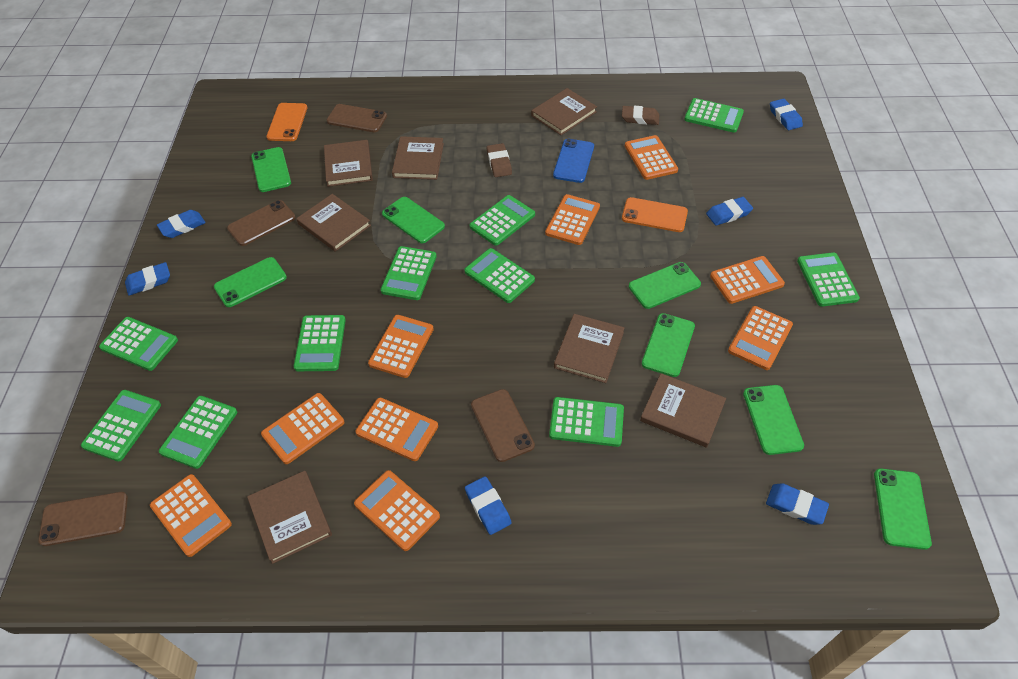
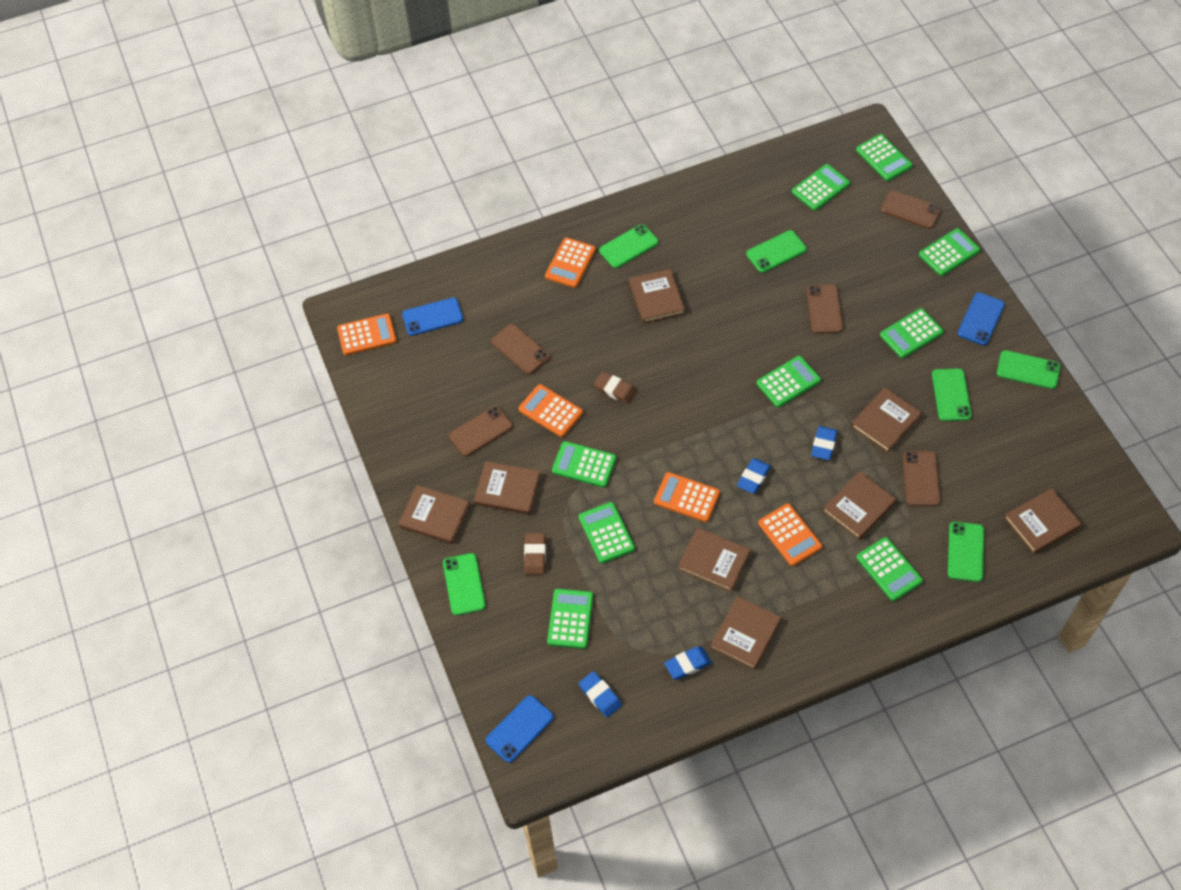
blue eraser: 6 -> 4
blue phone: 1 -> 3
brown book: 7 -> 8
brown phone: 4 -> 5
green calculator: 10 -> 9
green phone: 7 -> 6
orange calculator: 9 -> 5
orange phone: 2 -> 0

